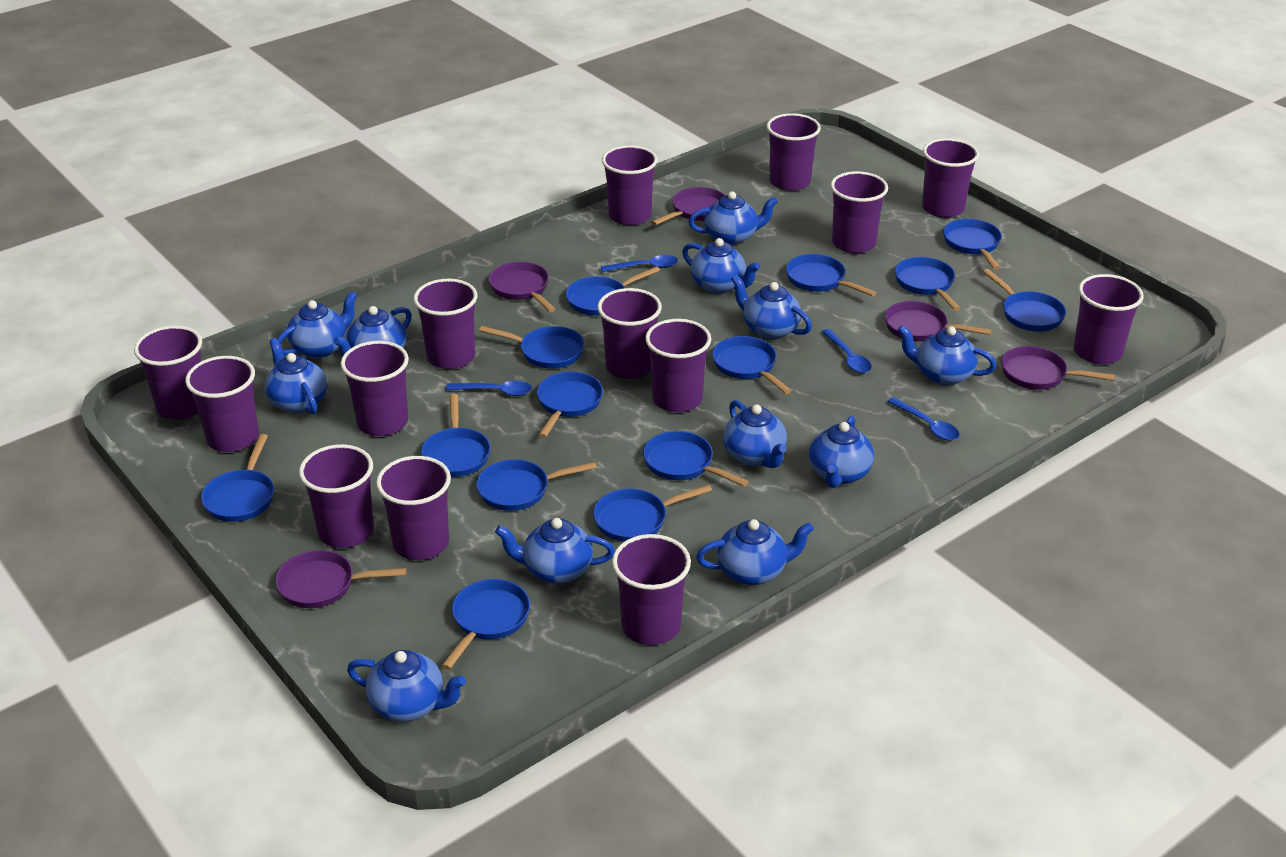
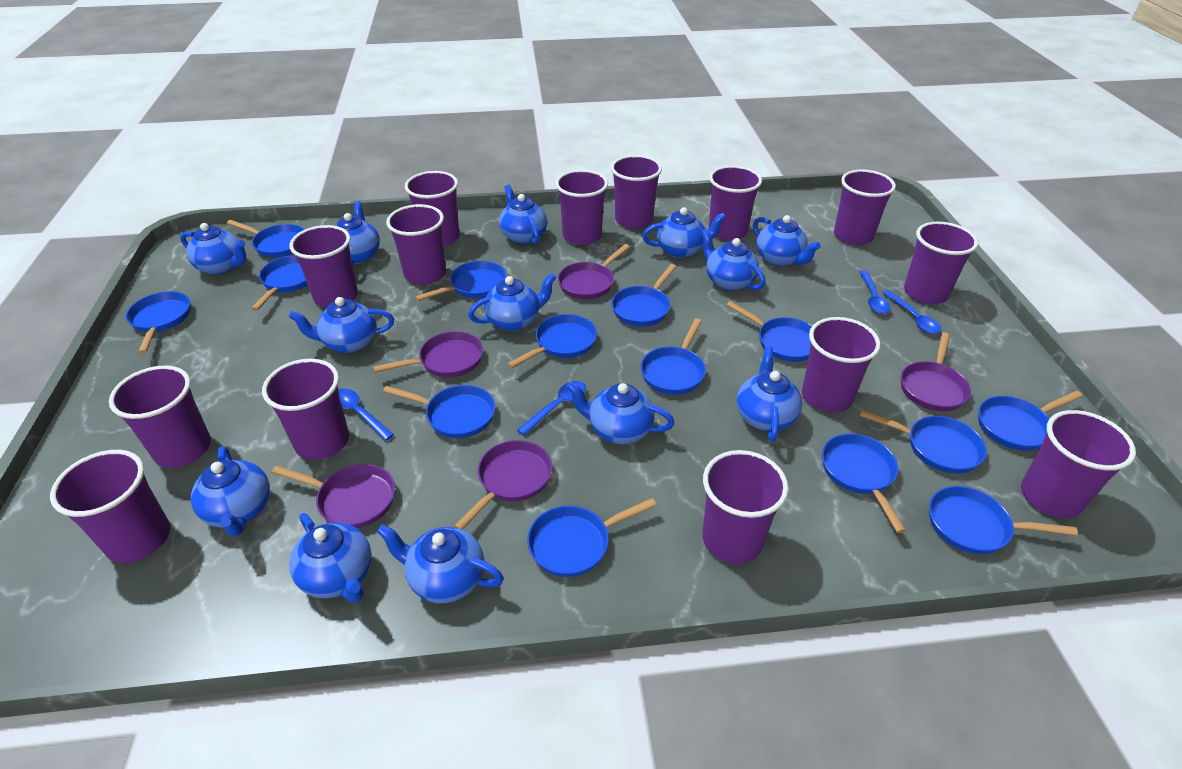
blue teapot: 12 -> 13

